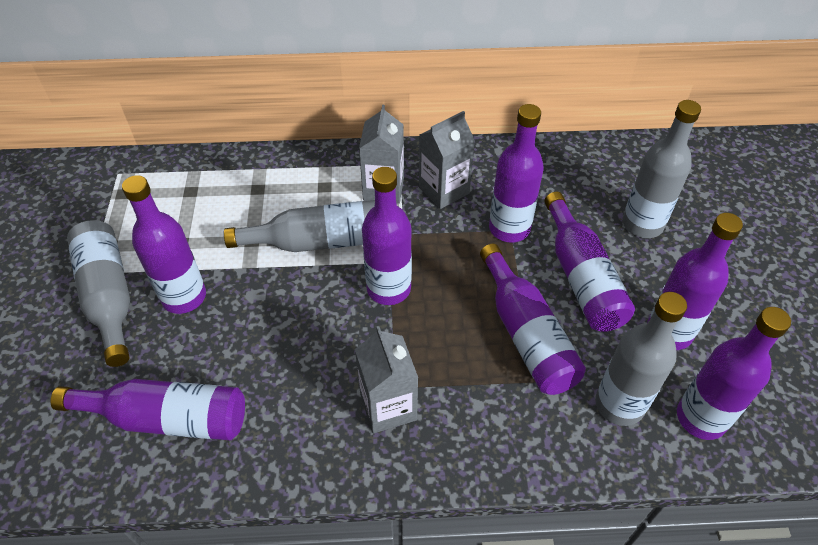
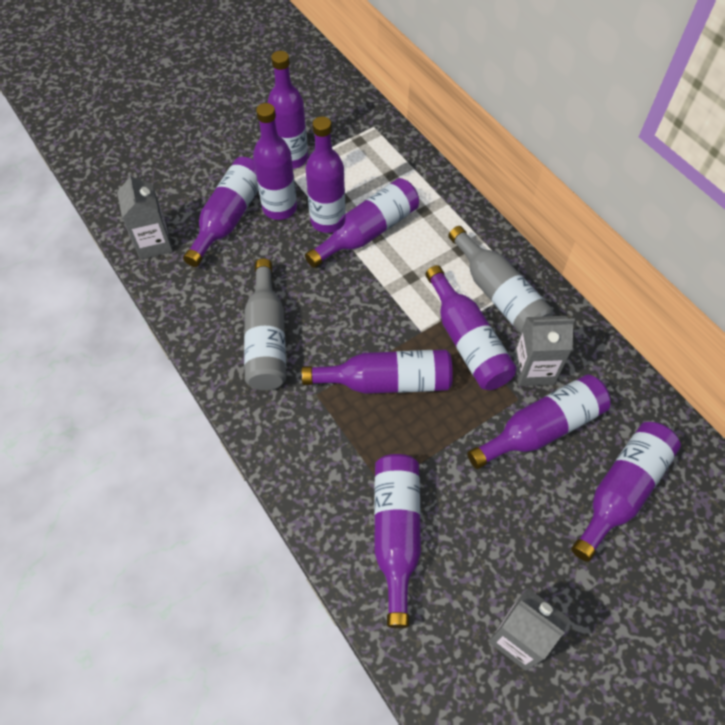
grey bottle: 4 -> 2
purple bottle: 8 -> 10

